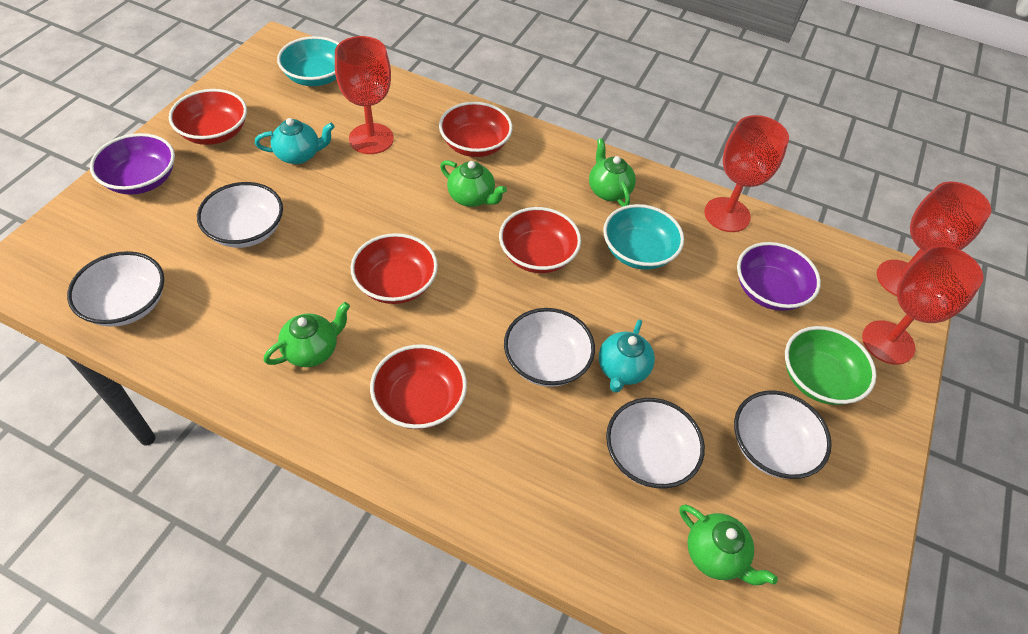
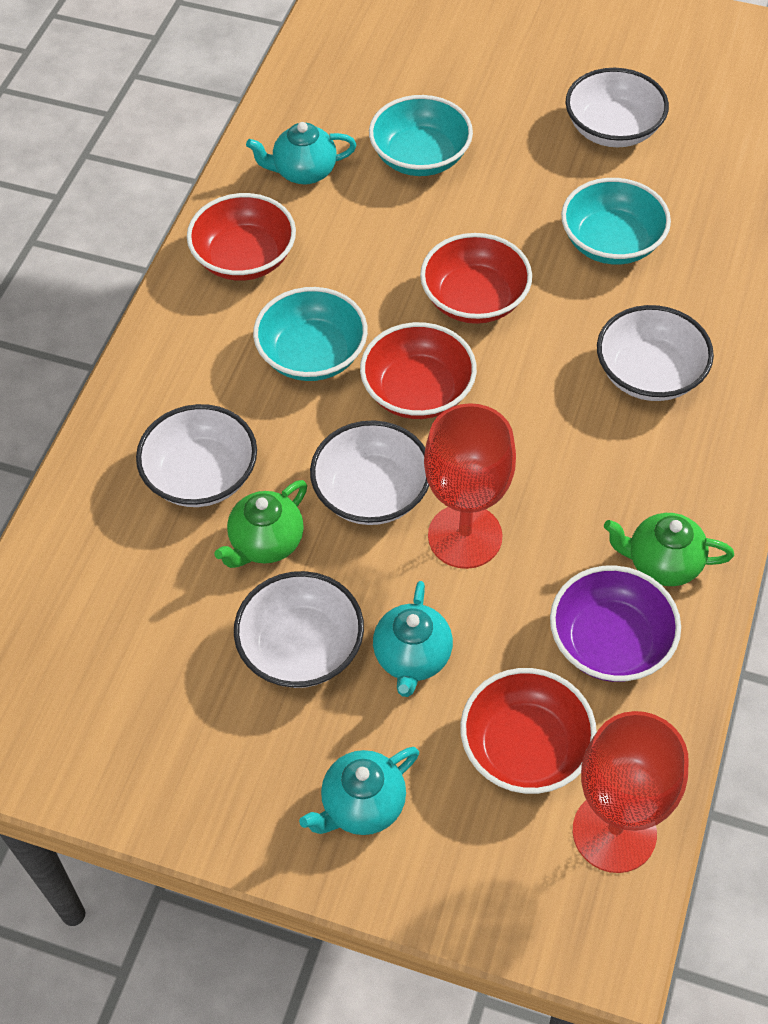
green bowl: 1 -> 0
green teapot: 4 -> 2
purple bowl: 2 -> 1
red bowl: 5 -> 4
red goblet: 4 -> 2
turquoise bowl: 2 -> 3
turquoise teapot: 2 -> 3

